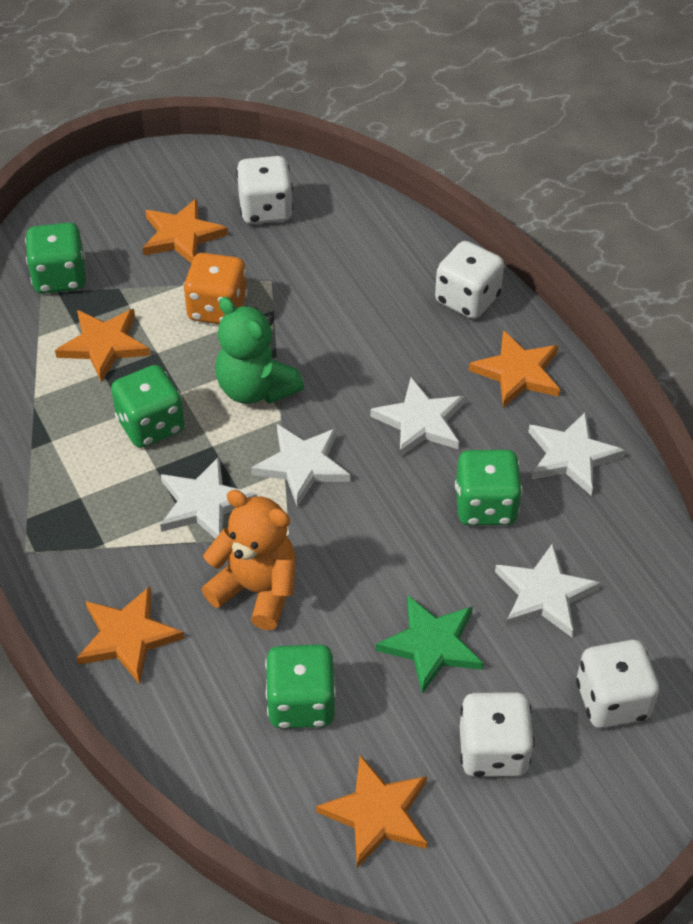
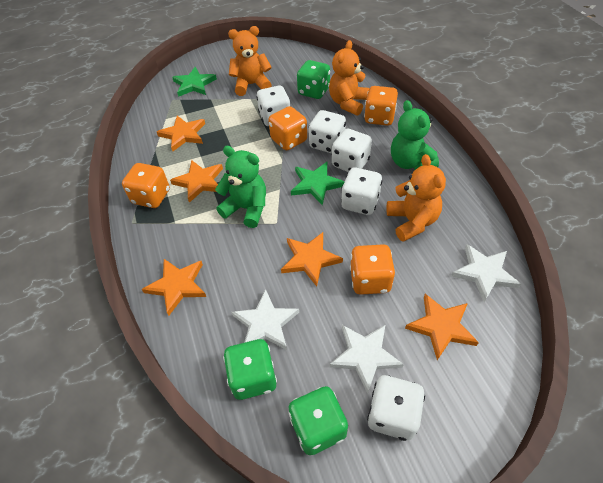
green dice: 4 -> 3
green star: 1 -> 2
green teddy bear: 1 -> 2
orange dice: 1 -> 4
orange teddy bear: 1 -> 3
white dice: 4 -> 5
white star: 5 -> 3

